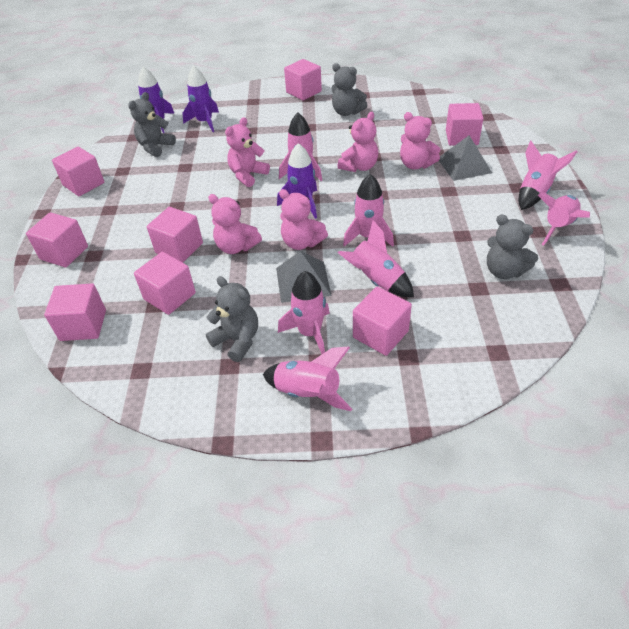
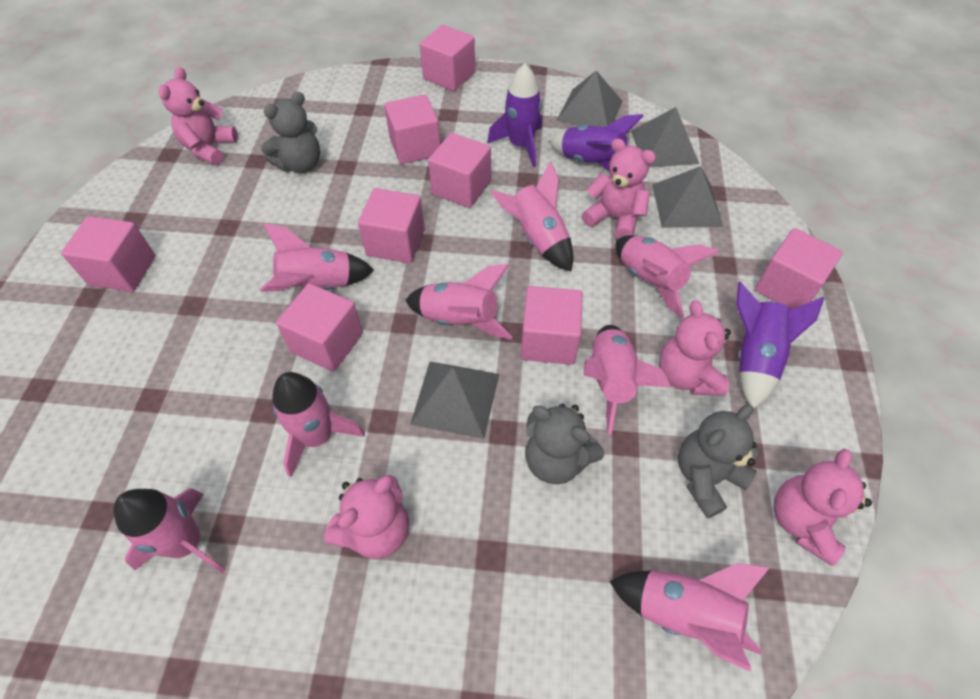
grey pyramid: 2 -> 4
grey teddy bear: 4 -> 3
pink rocket: 7 -> 8

